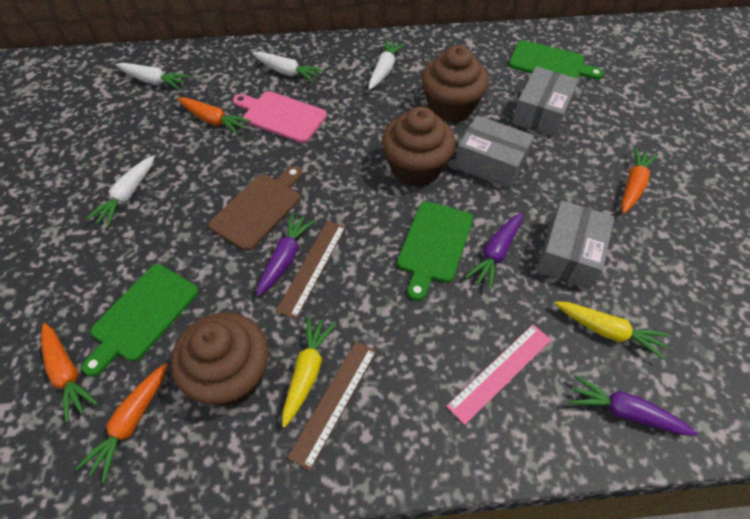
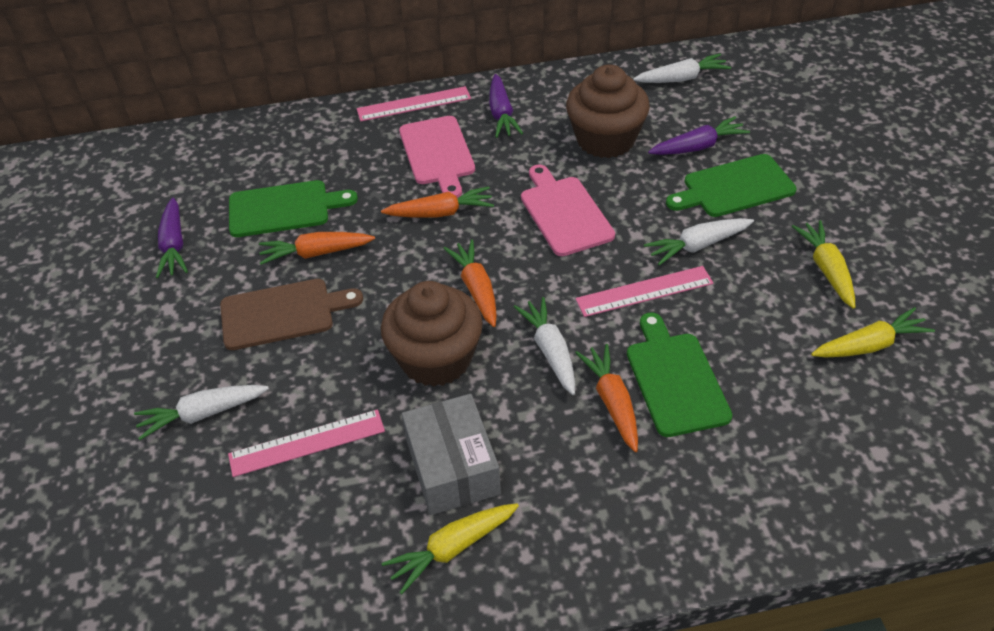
brown cupcake: 3 -> 2
brown ruler: 2 -> 0
grey box: 3 -> 1
pink cutting board: 1 -> 2
pink ruler: 1 -> 3
yellow carrot: 2 -> 3

